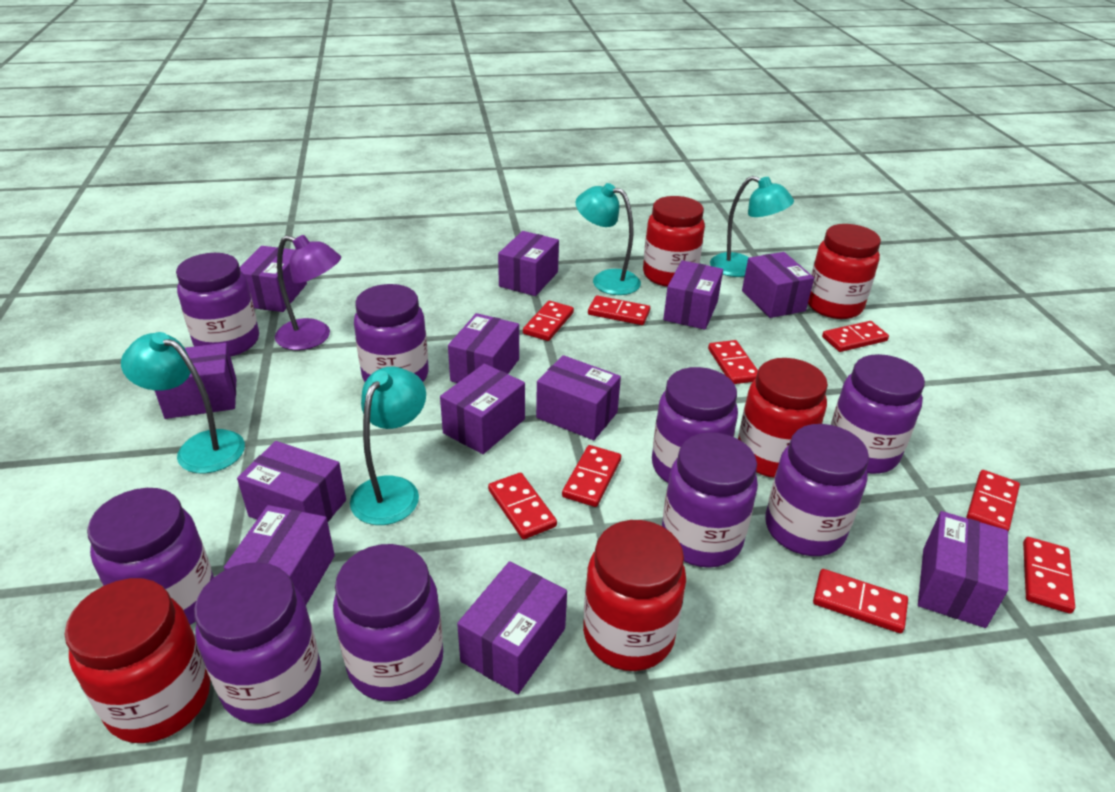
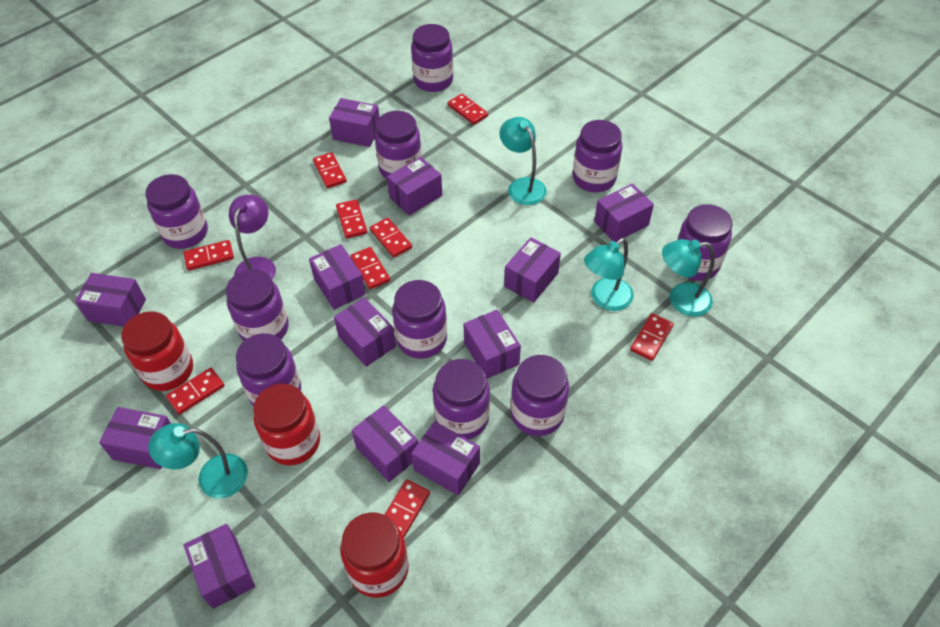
purple jar: 9 -> 10
red jar: 5 -> 3

